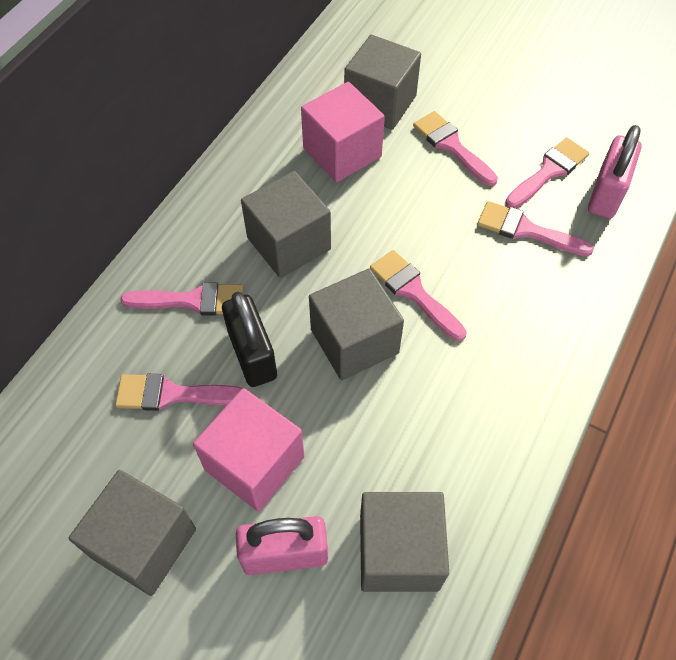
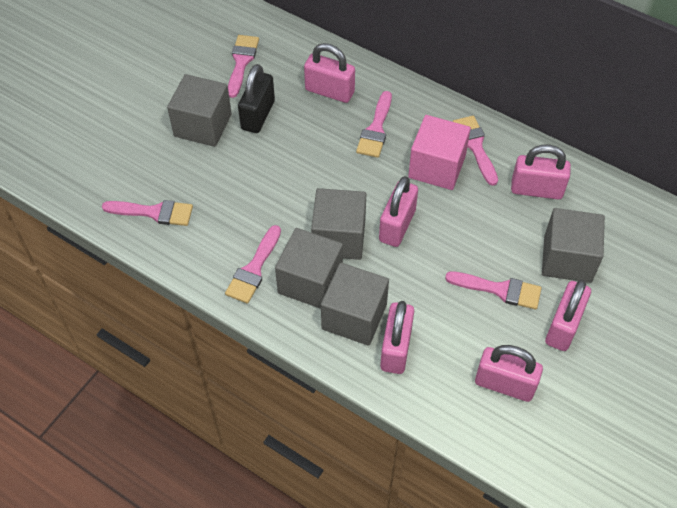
pink cube: 2 -> 1
pink padlock: 2 -> 6

